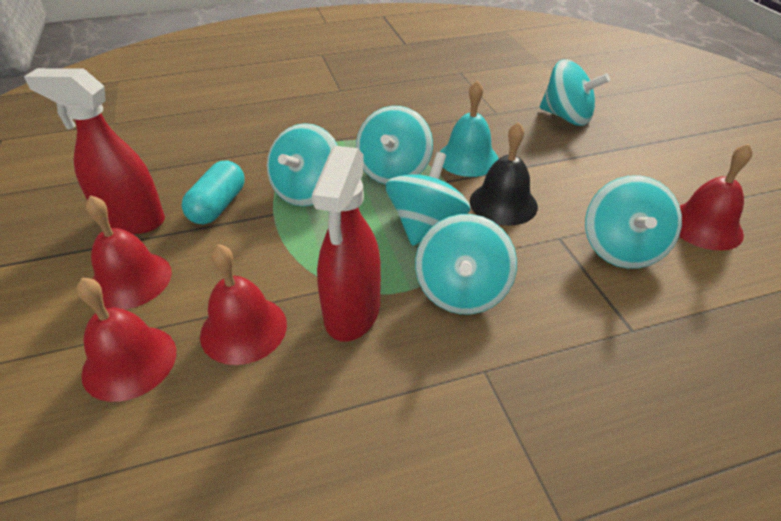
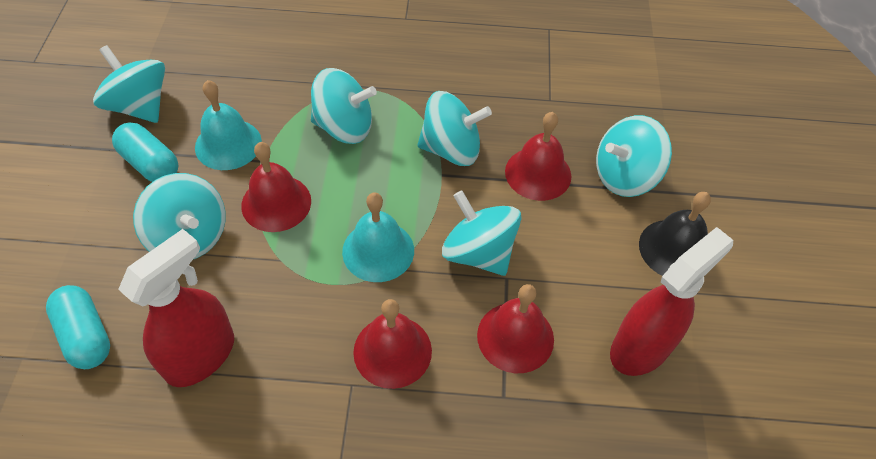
turquoise bell: 1 -> 2
turquoise capsule: 1 -> 2

